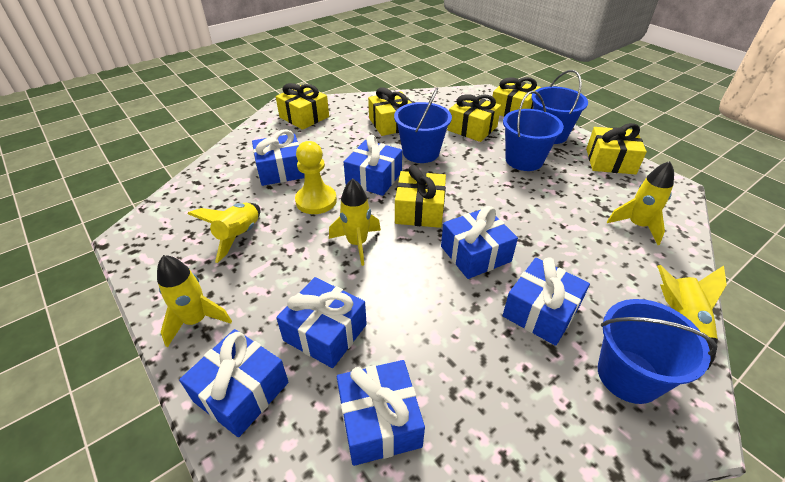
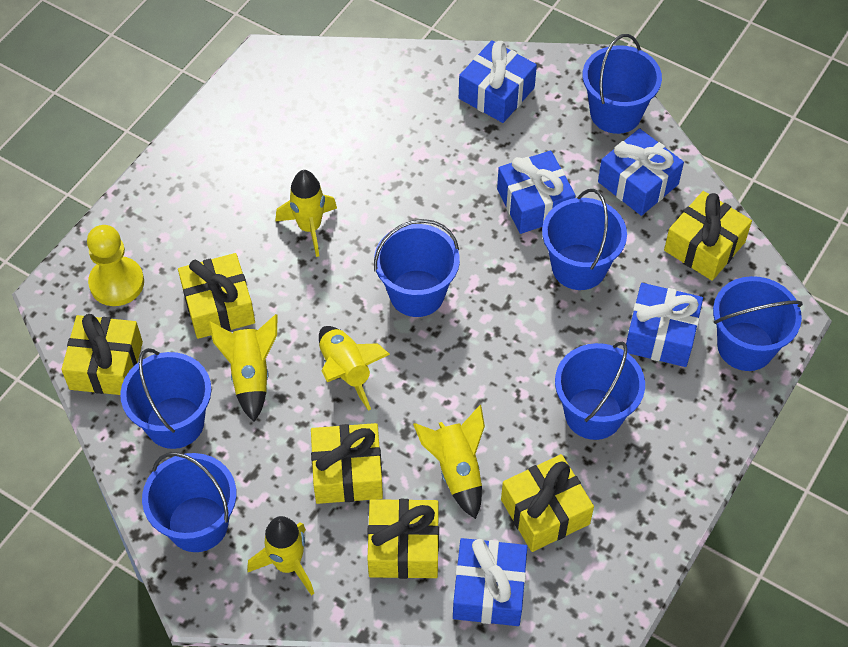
blue bucket: 4 -> 7
blue gift: 7 -> 5

